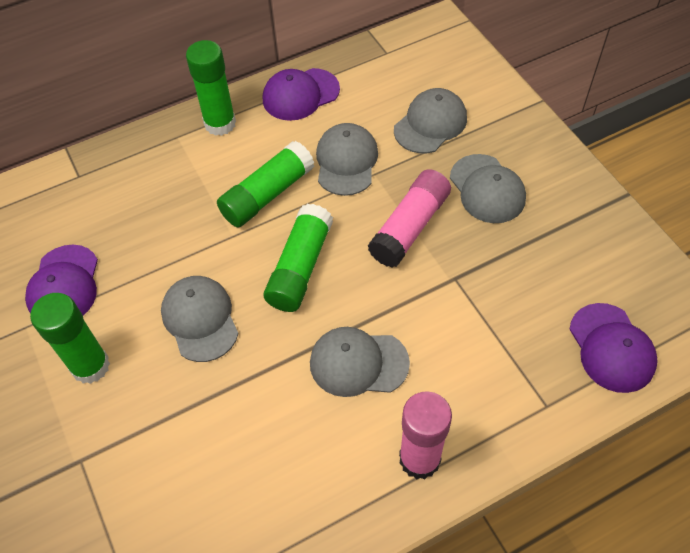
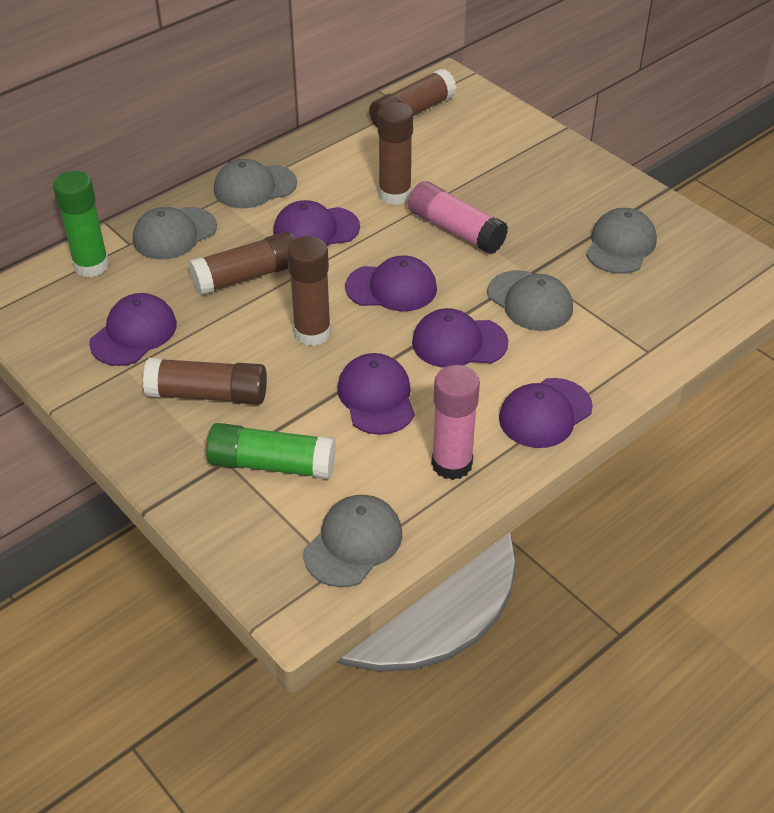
brown glue stick: 0 -> 5
green glue stick: 4 -> 2
purple cap: 3 -> 6

